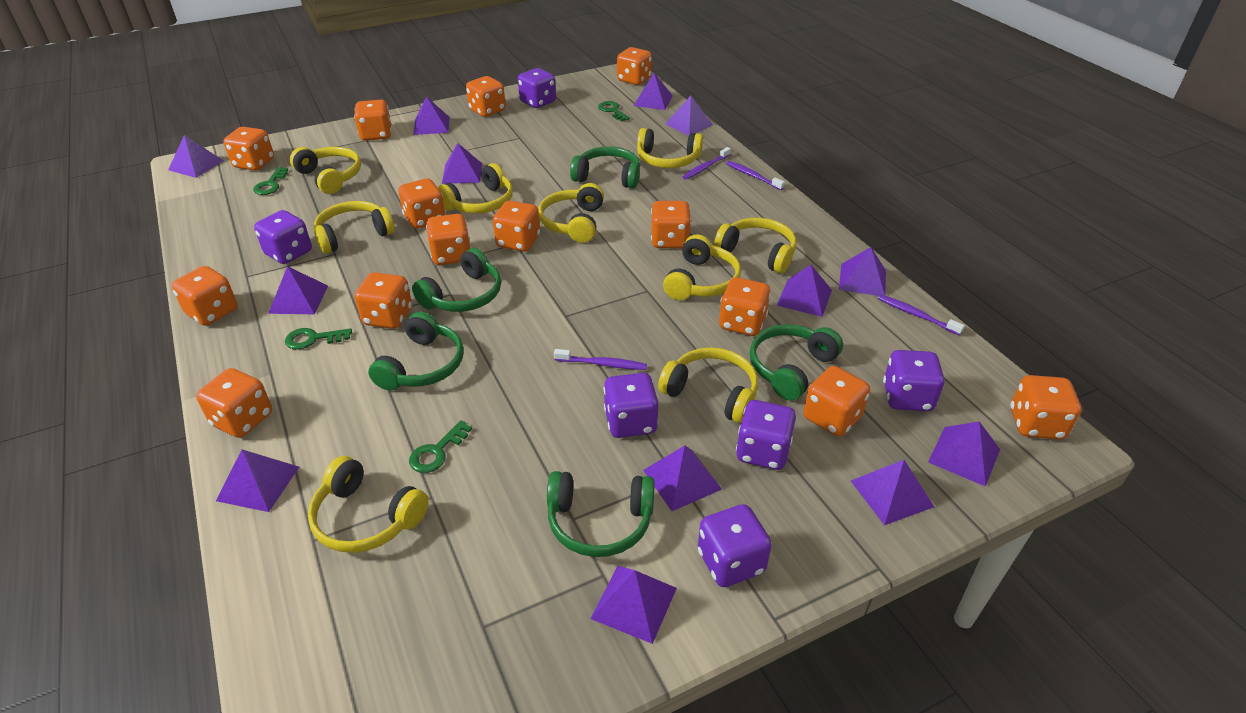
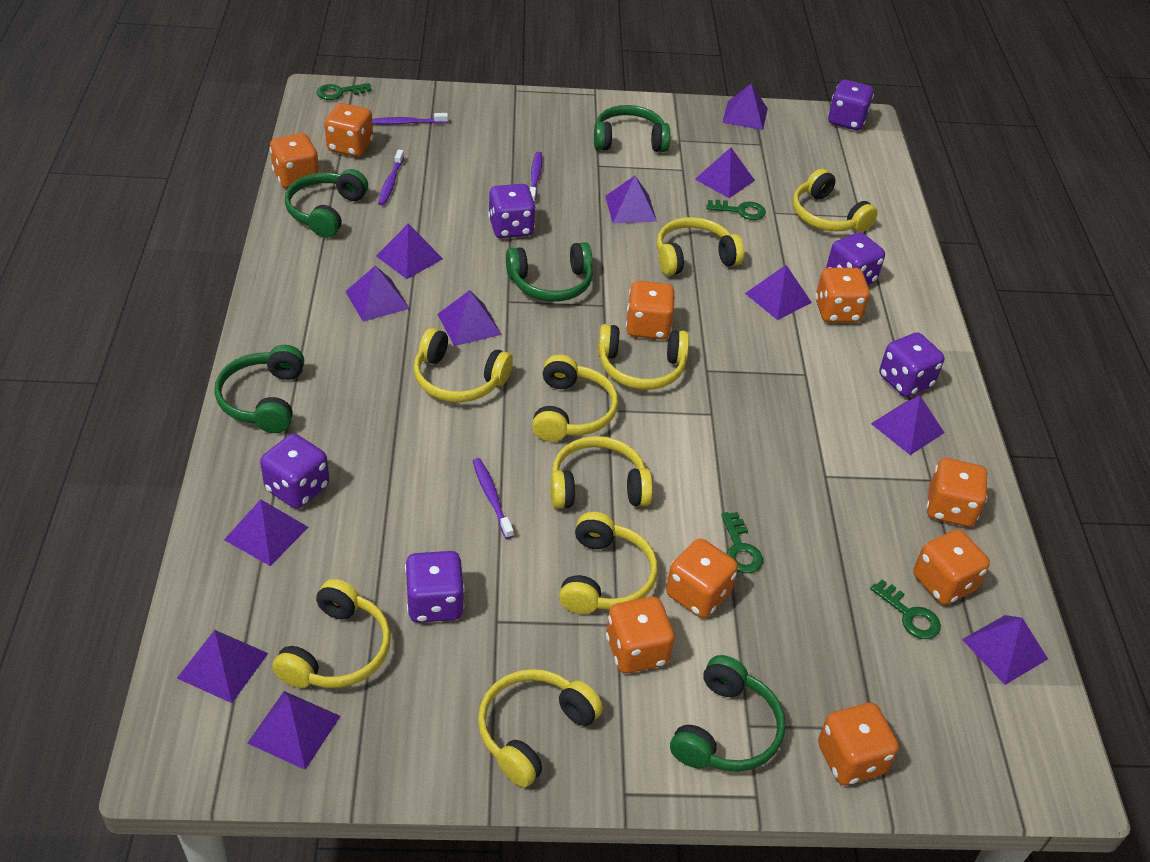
orange dice: 14 -> 9
purple pyramid: 13 -> 12

